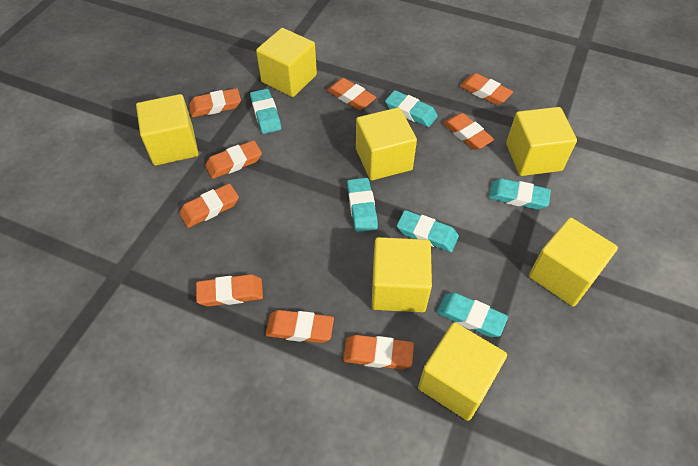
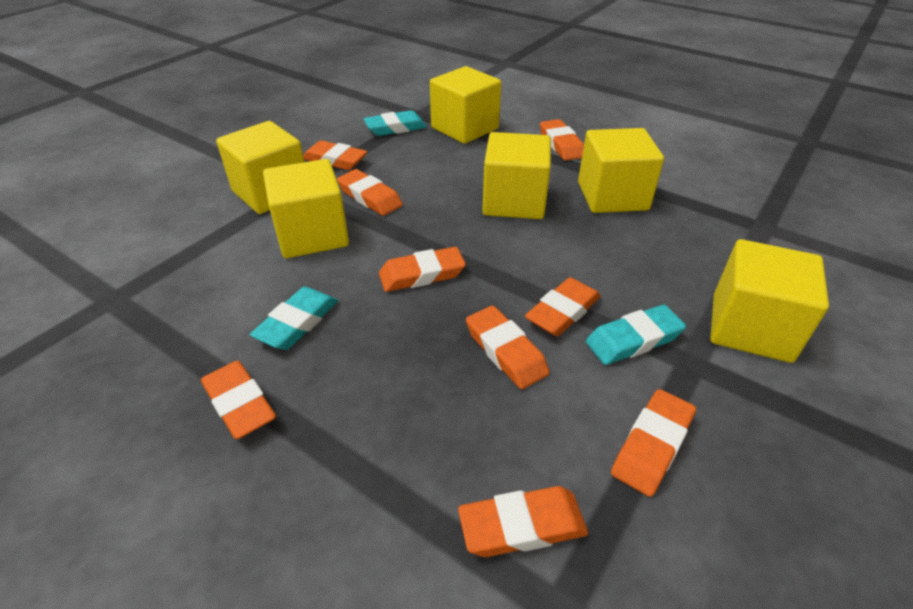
turquoise eraser: 6 -> 3
yellow cube: 7 -> 6

